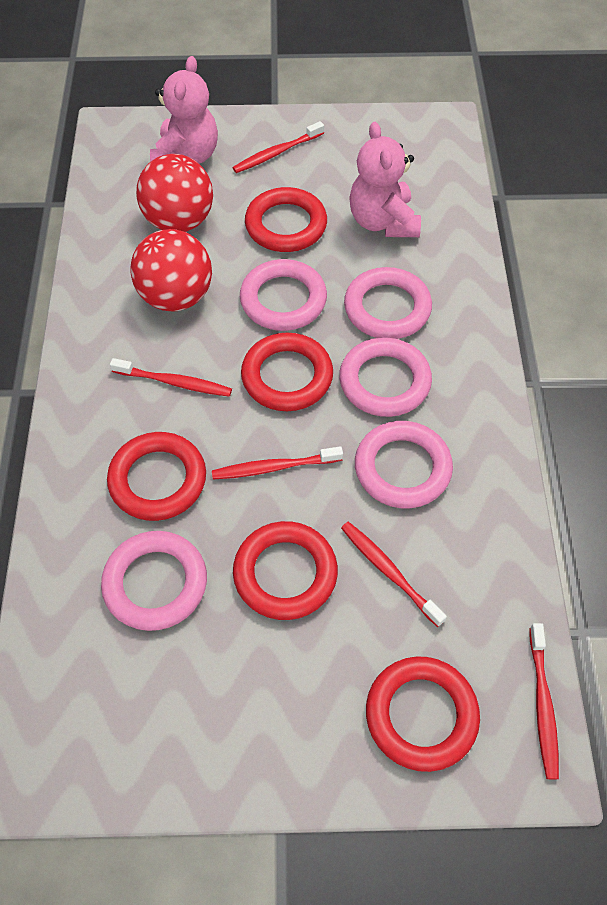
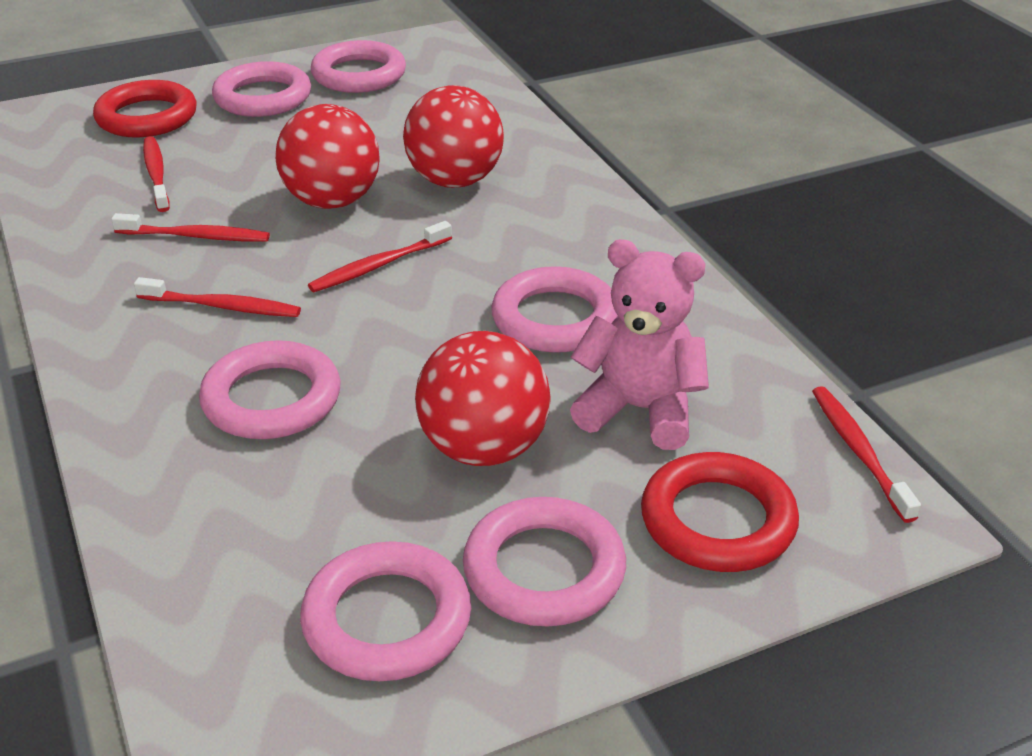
pink ring: 5 -> 6
pink teddy bear: 2 -> 1
red ball: 2 -> 3
red ring: 5 -> 2

